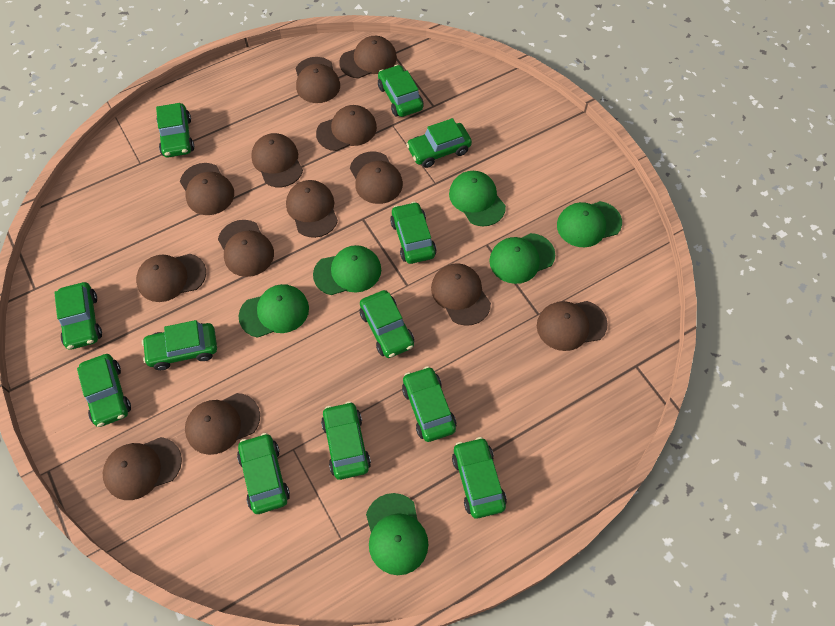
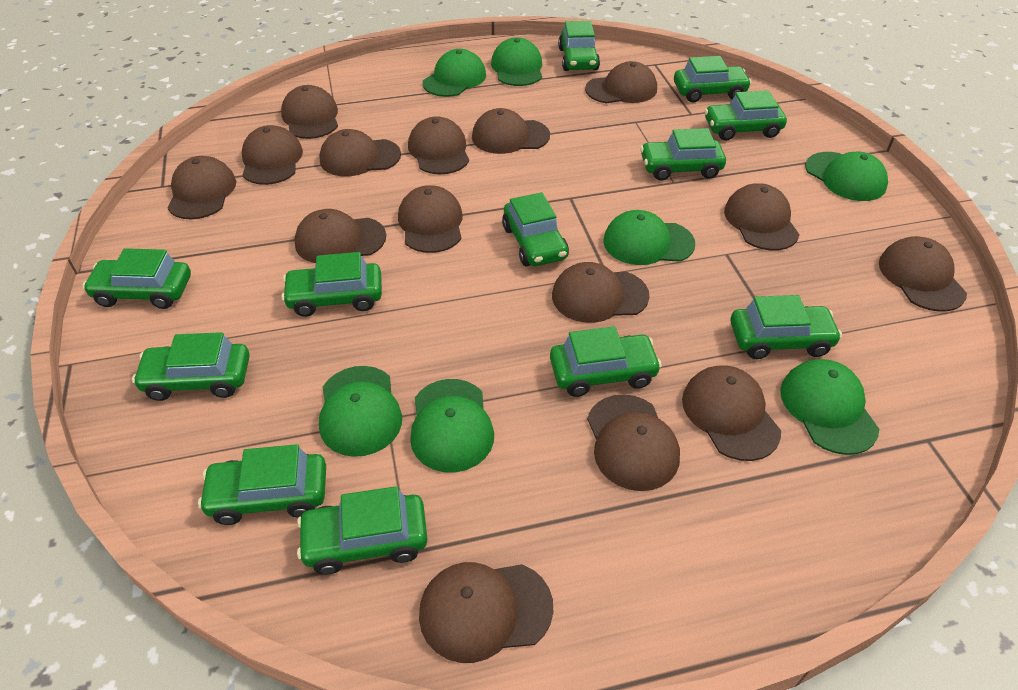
brown cap: 13 -> 15
green cap: 6 -> 7

